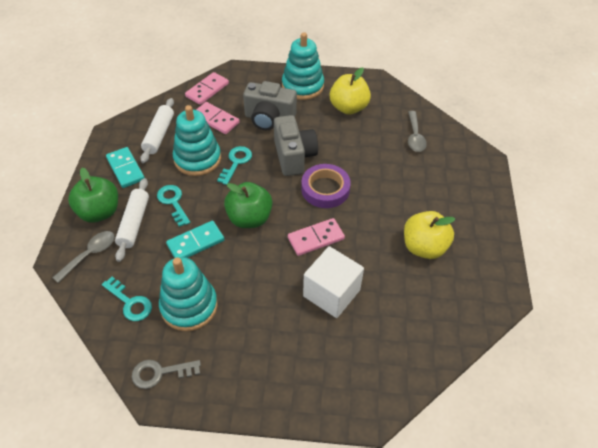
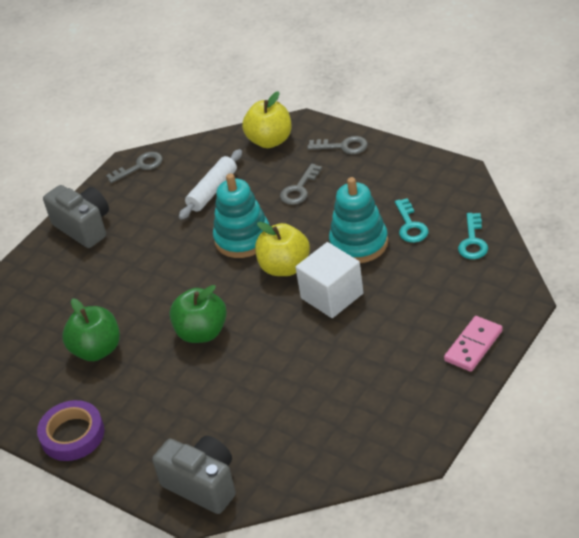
grey key: 1 -> 3
grey spoon: 2 -> 0
pink domino: 3 -> 1
turquoise domino: 2 -> 0
turquoise key: 3 -> 2
turquoise stacking toy: 3 -> 2
white rolling pin: 2 -> 1

